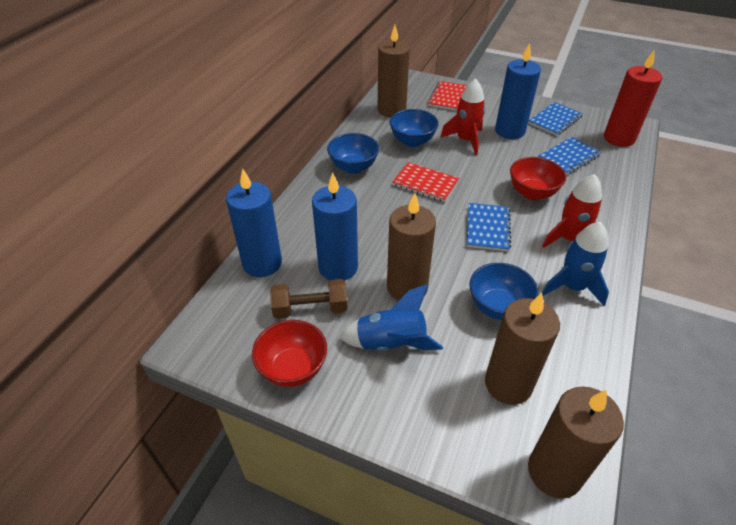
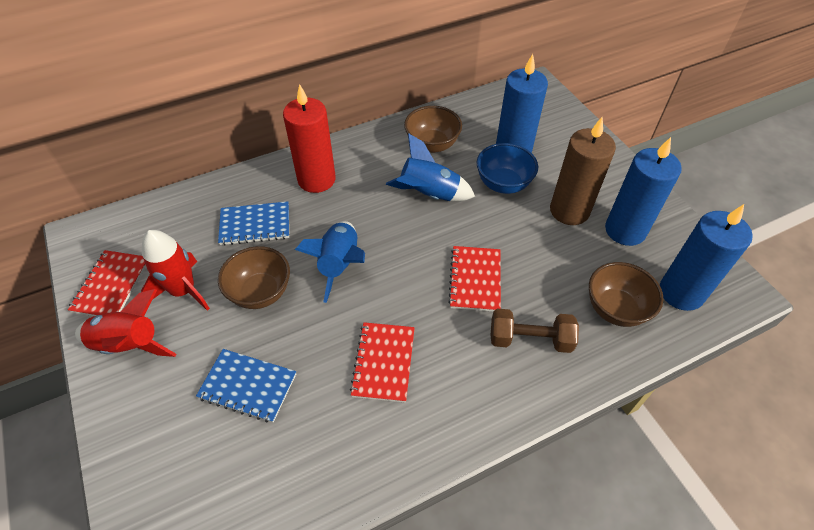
blue bowl: 3 -> 1
blue notebook: 3 -> 2
brown bowl: 0 -> 3
brown candle: 4 -> 1
red bowl: 2 -> 0
red notebook: 2 -> 3

